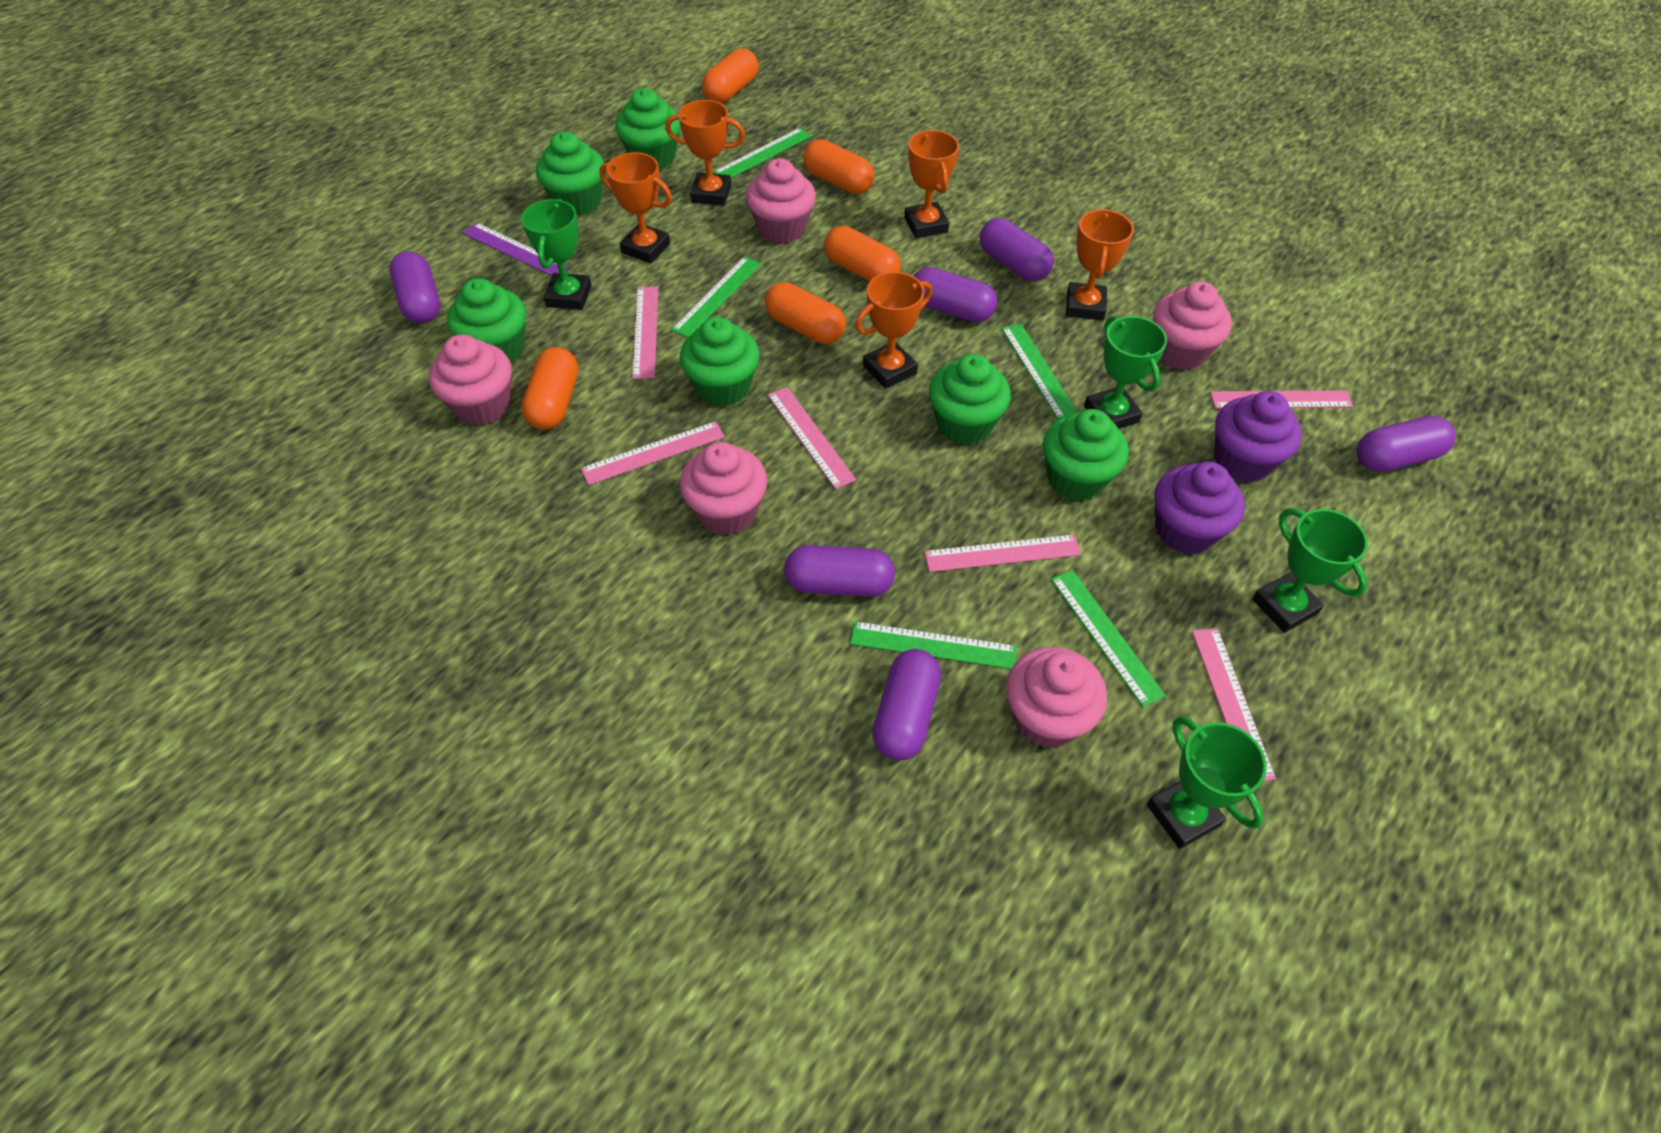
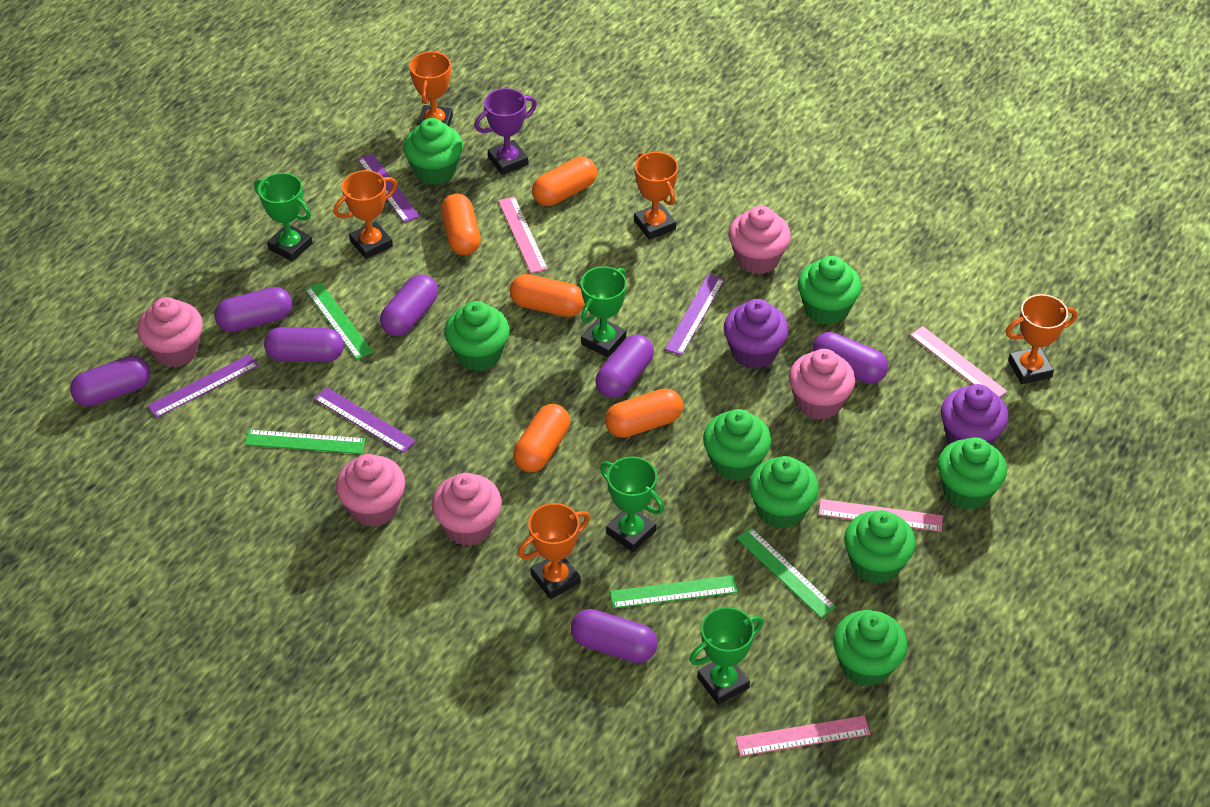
green cupcake: 6 -> 8
green ruler: 5 -> 4
pink ruler: 6 -> 4
purple capsule: 6 -> 7
purple ruler: 1 -> 4
purple trophy: 0 -> 1

